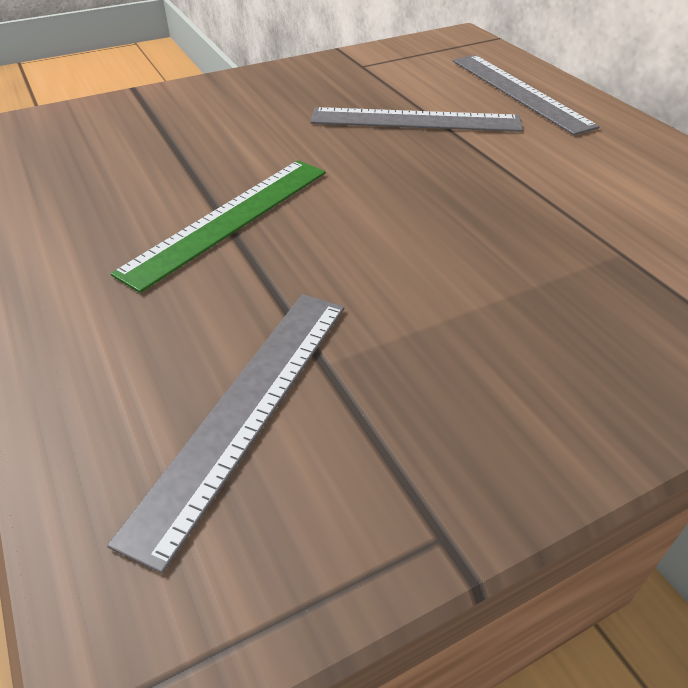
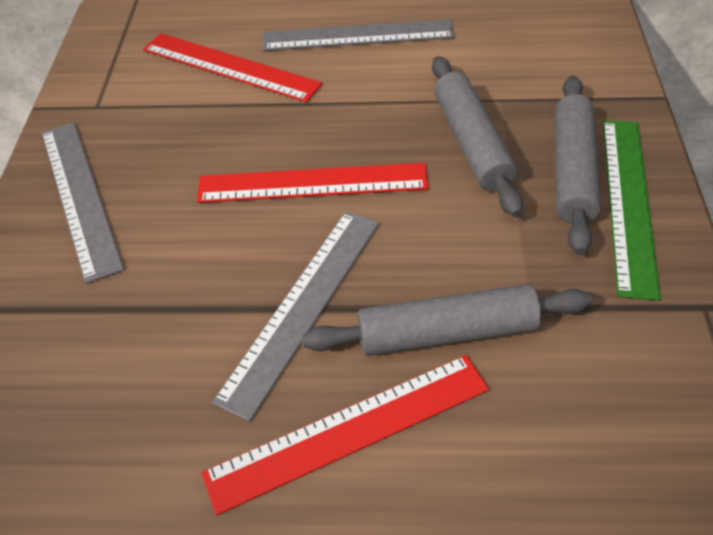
grey rolling pin: 0 -> 3
red ruler: 0 -> 3

